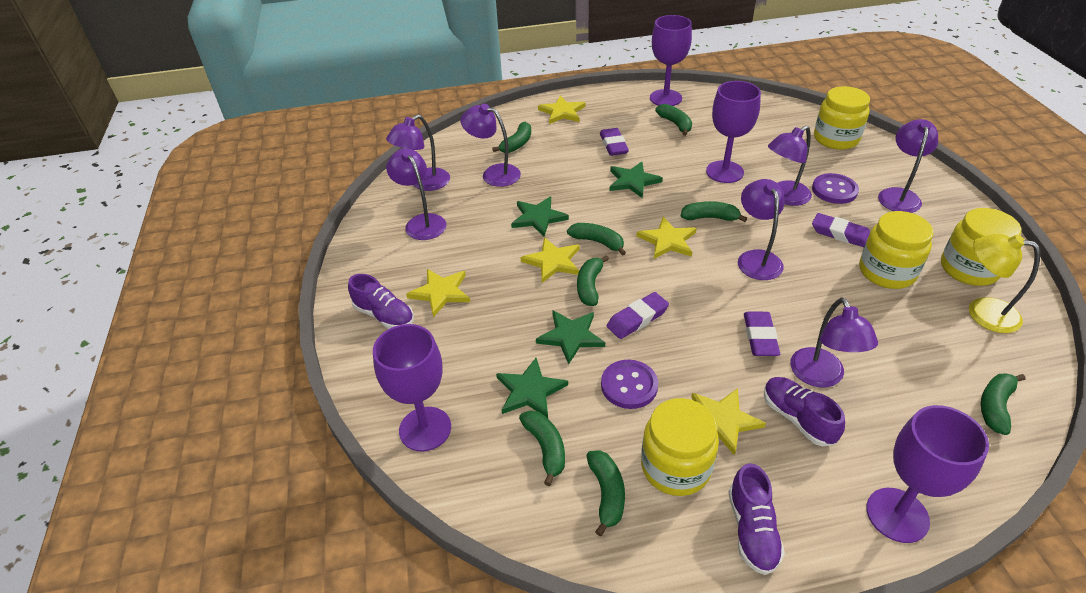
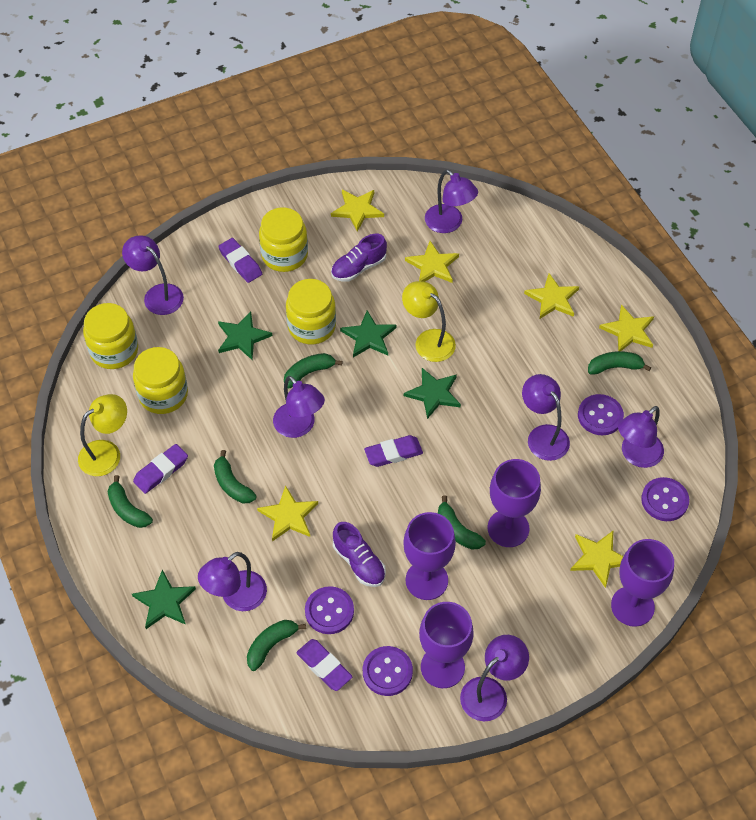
green banana: 8 -> 6
purple button: 2 -> 4
purple shoe: 3 -> 2
yellow lamp: 1 -> 2
yellow star: 5 -> 6

